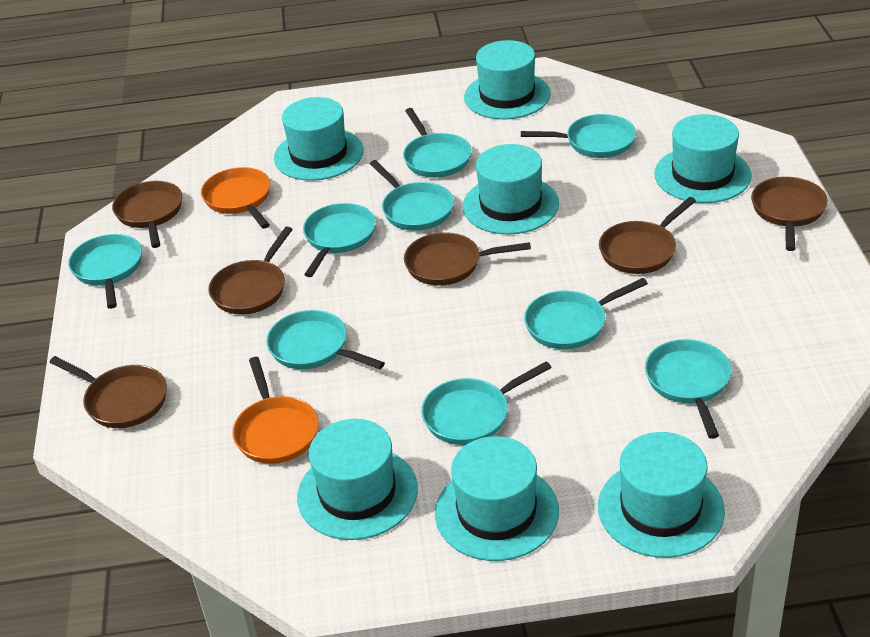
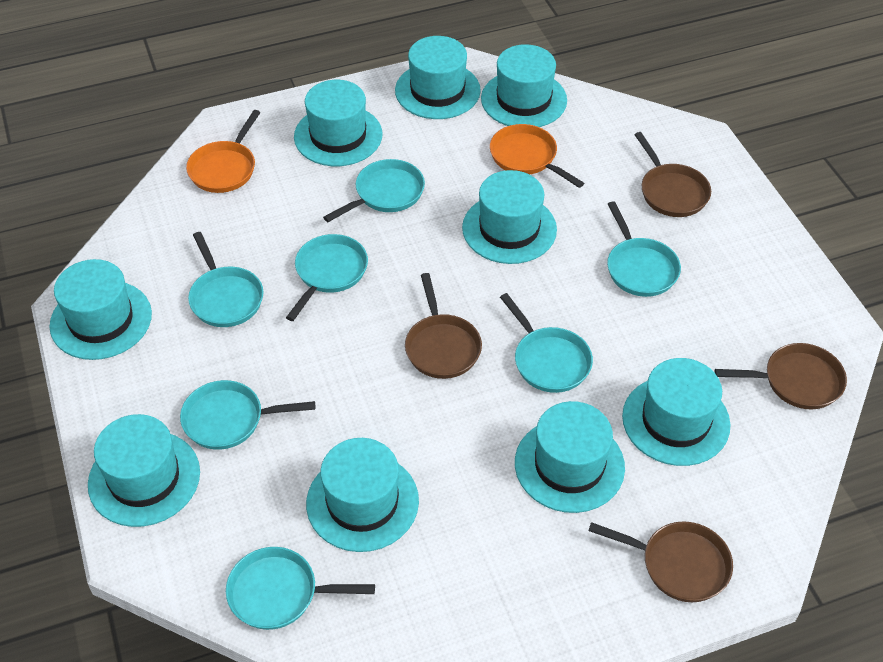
brown pan: 6 -> 4
turquoise hat: 7 -> 9
turquoise pan: 9 -> 7

